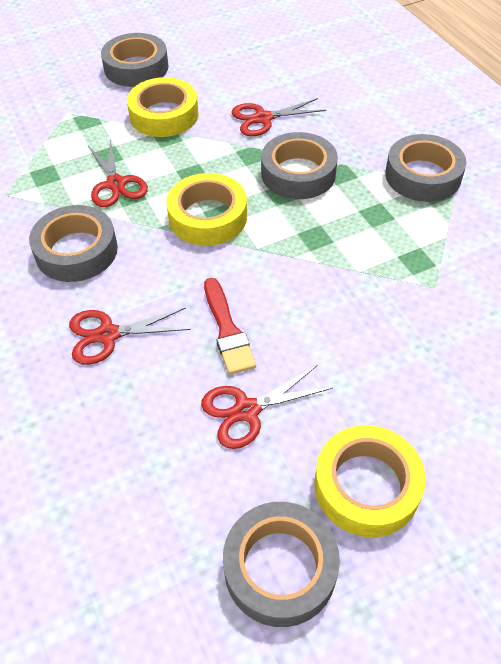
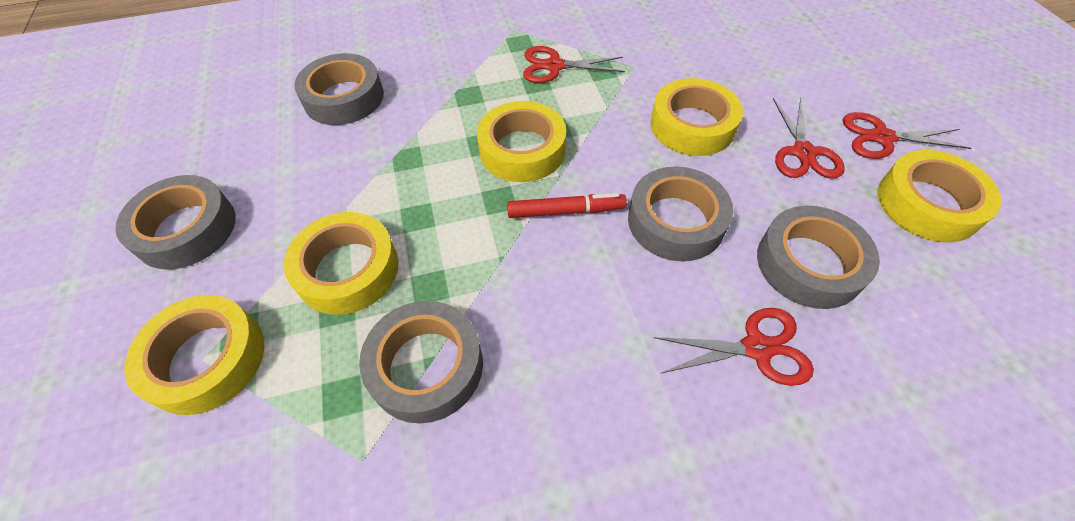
red brush: 1 -> 0
red marker: 0 -> 1
yellow tape: 3 -> 5

